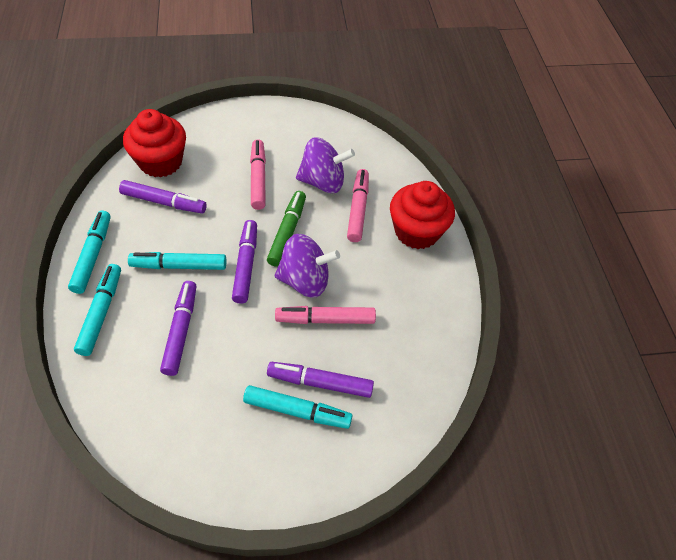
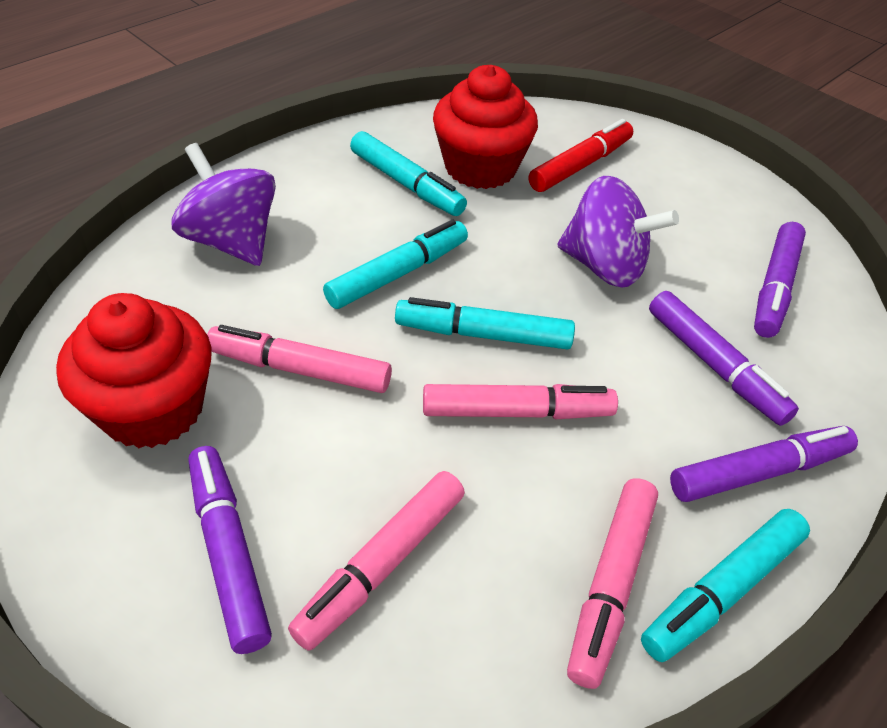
green marker: 1 -> 0
pink marker: 3 -> 4
red marker: 0 -> 1

